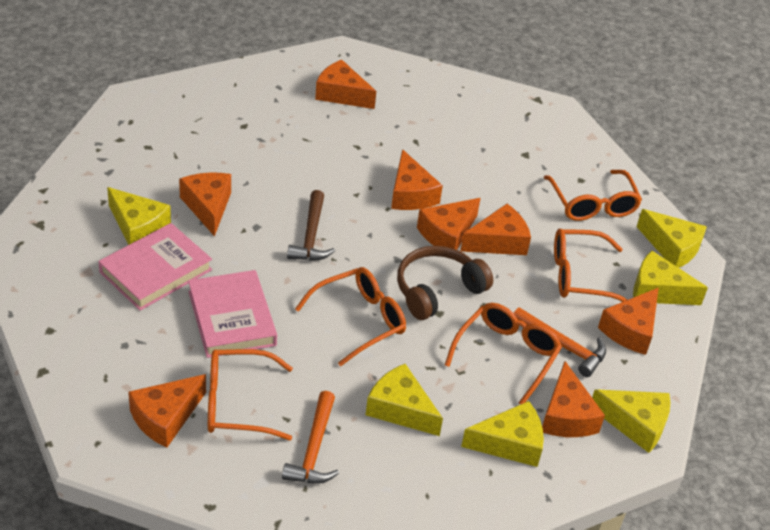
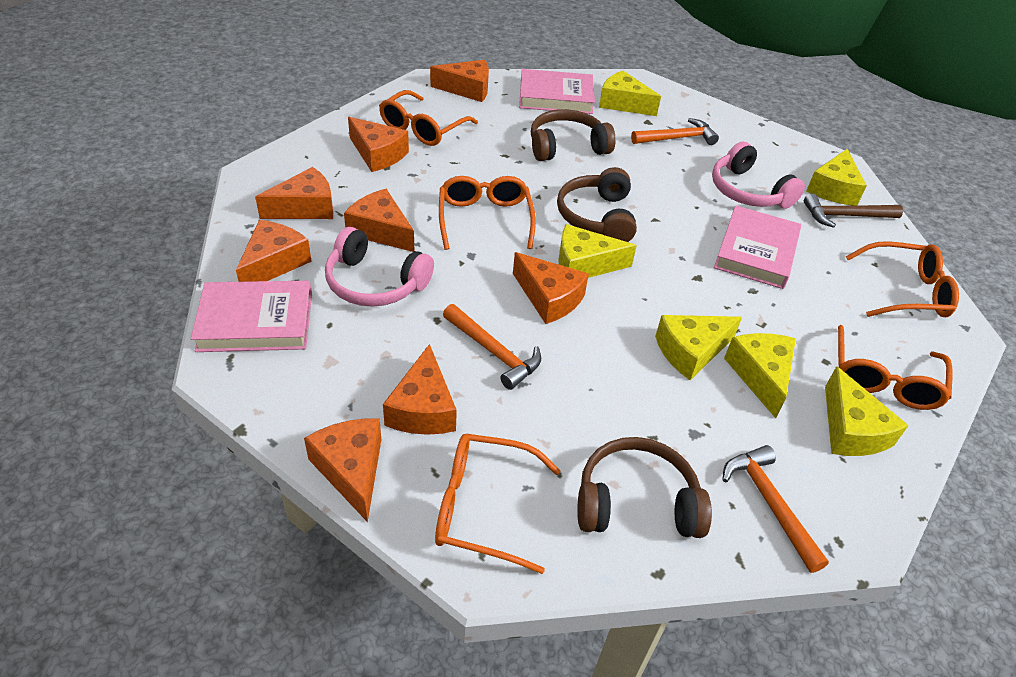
brown headphones: 1 -> 3
orange hammer: 2 -> 3
pink book: 2 -> 3
pink headphones: 0 -> 2

